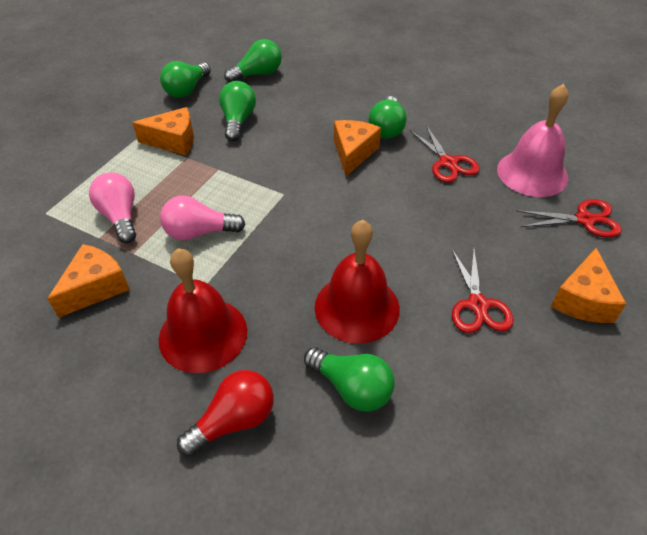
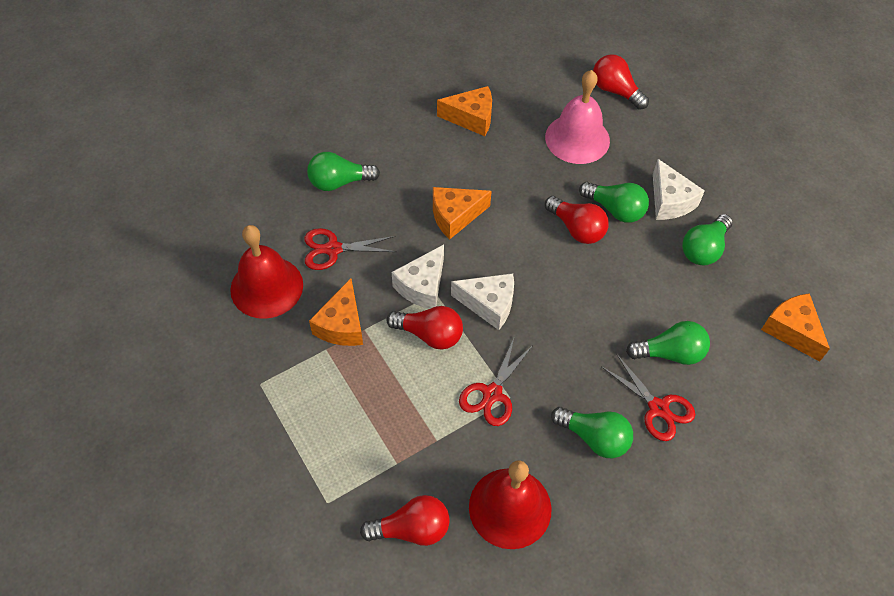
pink light bulb: 2 -> 0
red light bulb: 1 -> 4
white cheese: 0 -> 3

